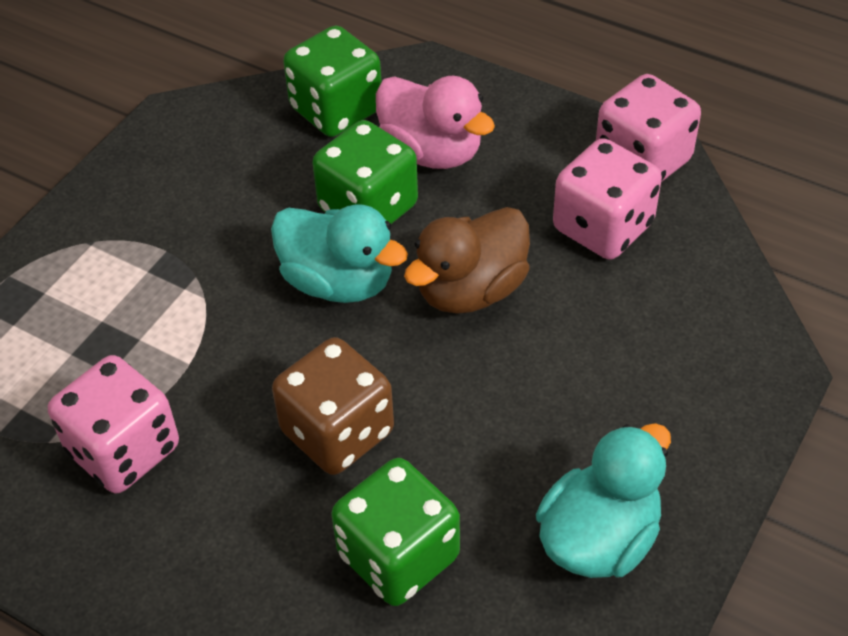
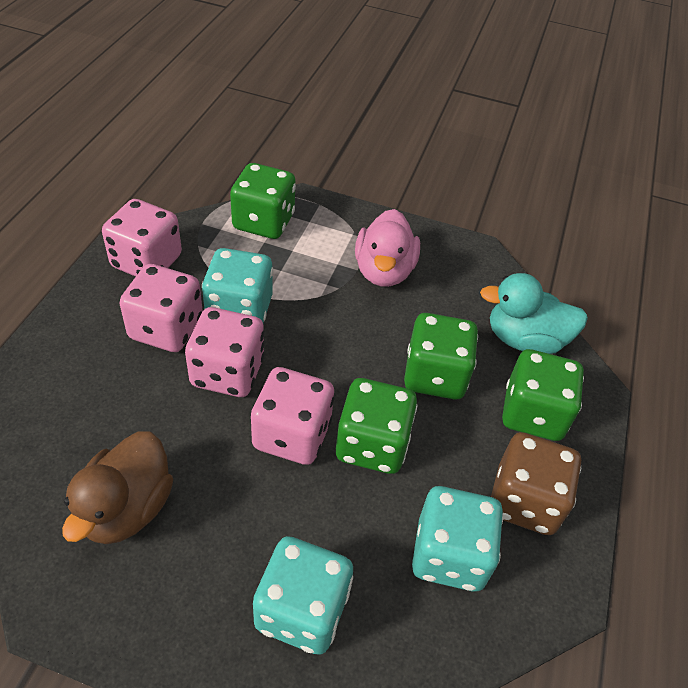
green dice: 3 -> 4
pink dice: 3 -> 4
turquoise dice: 0 -> 3
turquoise duck: 2 -> 1

